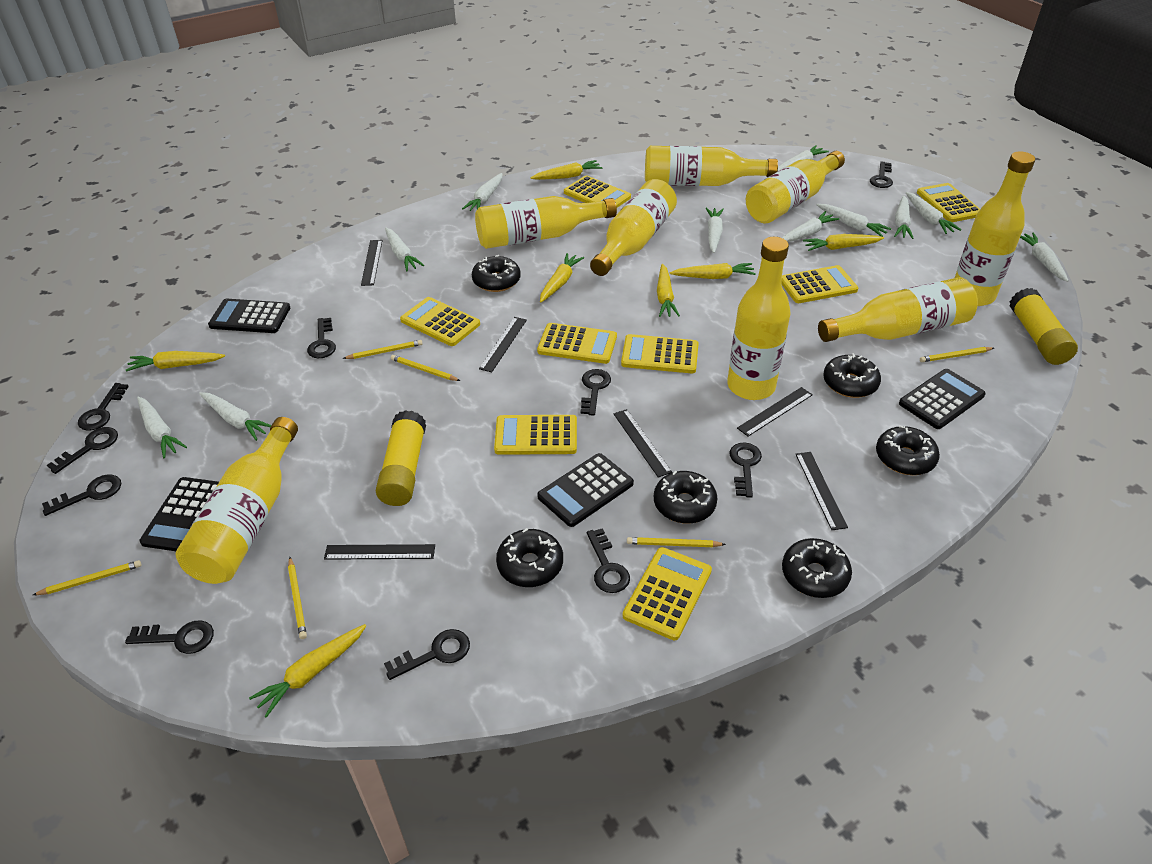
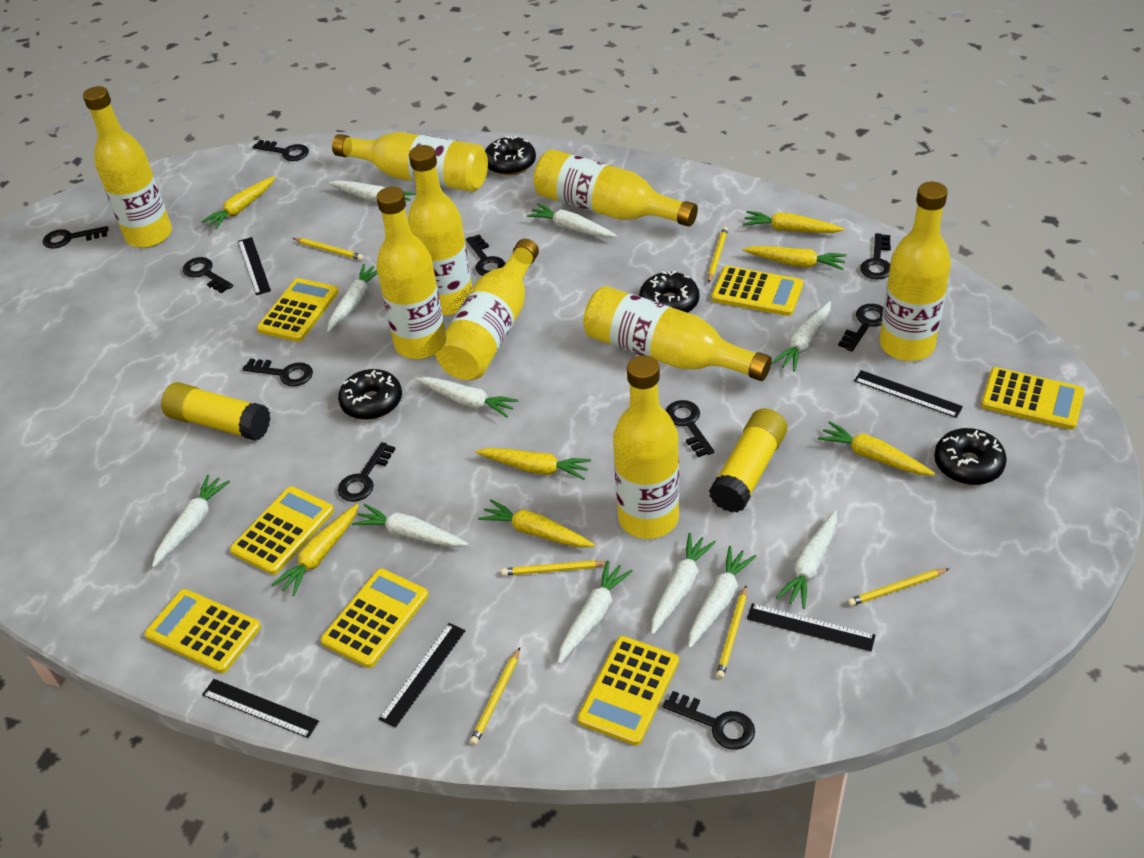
black calculator: 4 -> 0
black donut: 6 -> 4
black ruler: 6 -> 5
yellow bottle: 8 -> 9
yellow calculator: 8 -> 7

